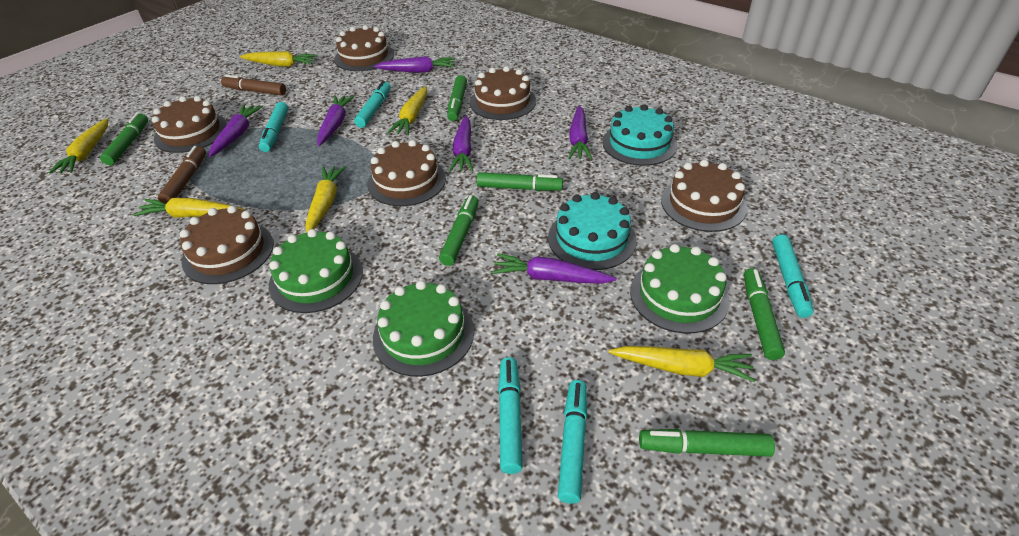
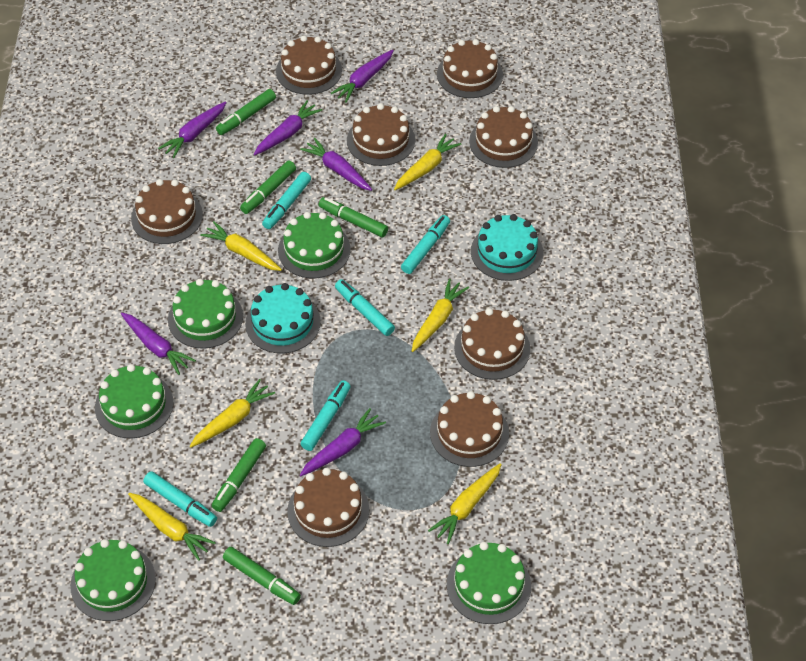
brown cake: 6 -> 8
brown marker: 2 -> 0
green cake: 3 -> 5
green marker: 6 -> 5

